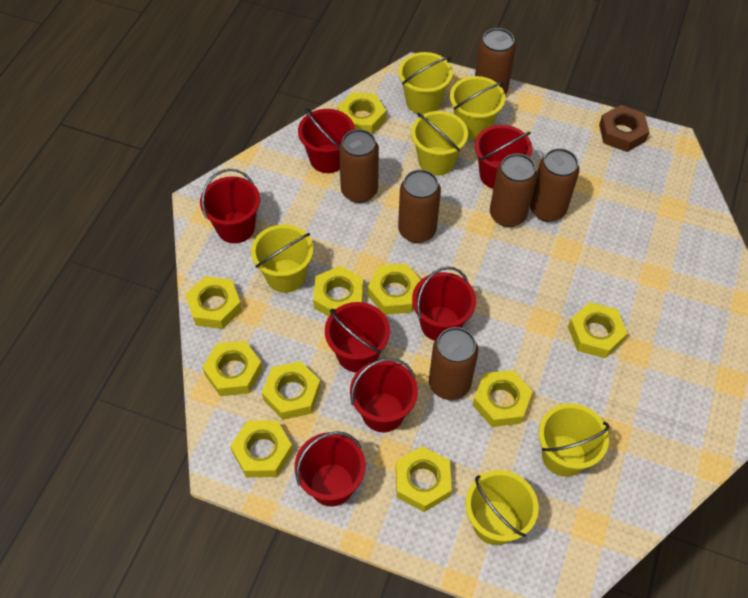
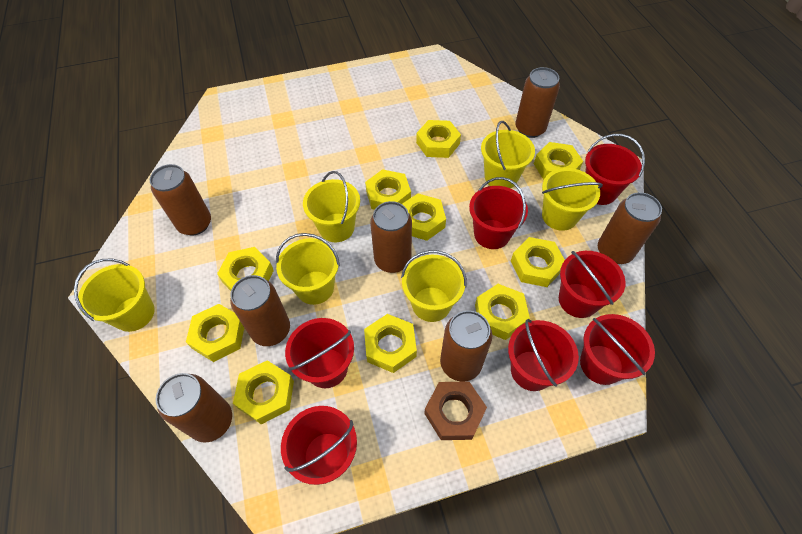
brown can: 6 -> 7

